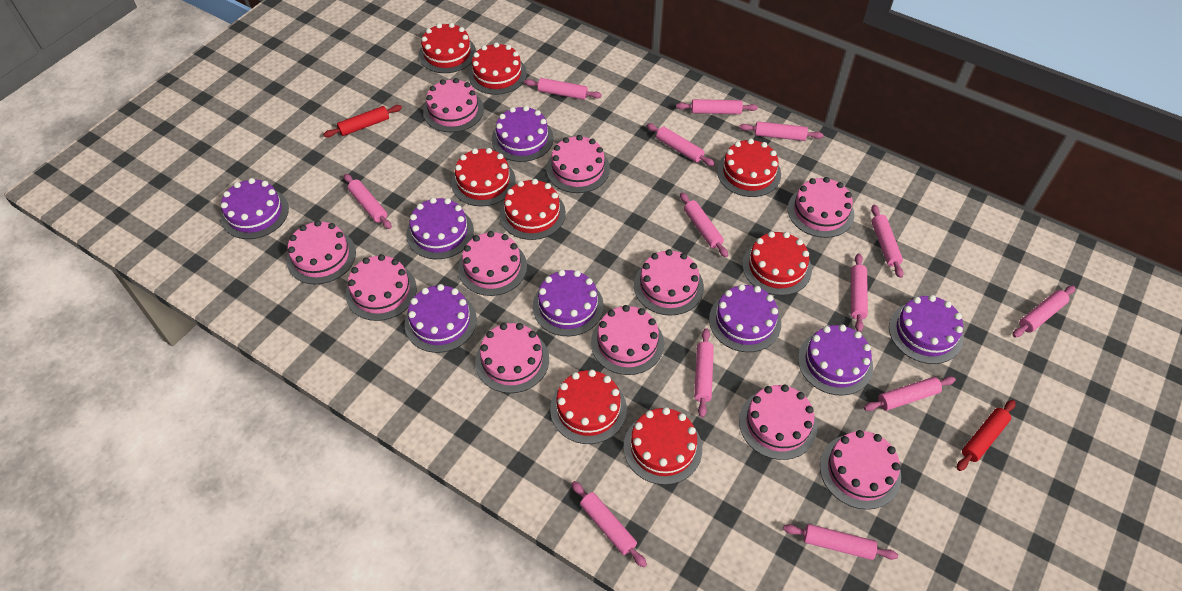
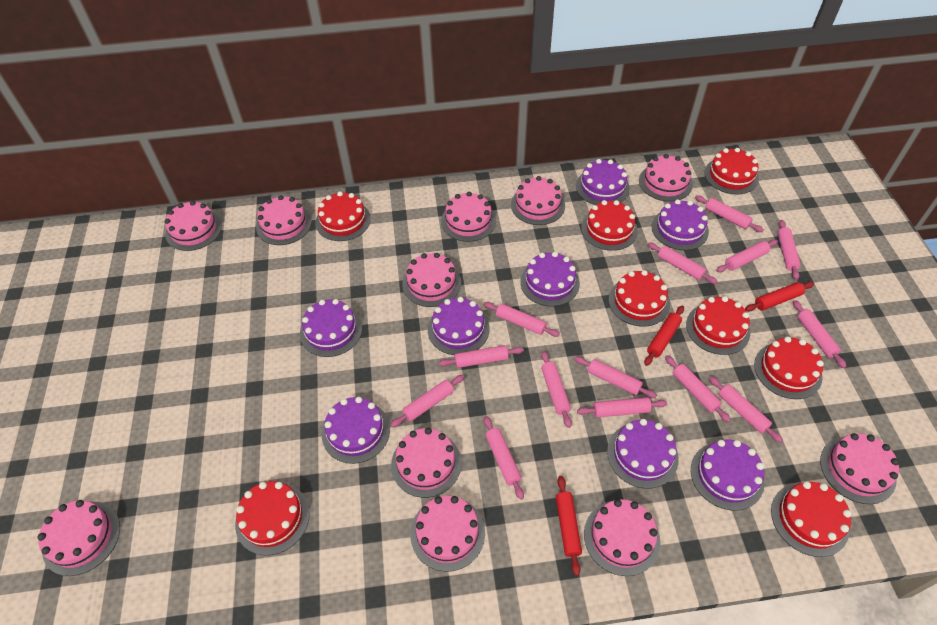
pink rolling pin: 13 -> 14
red rolling pin: 2 -> 3

